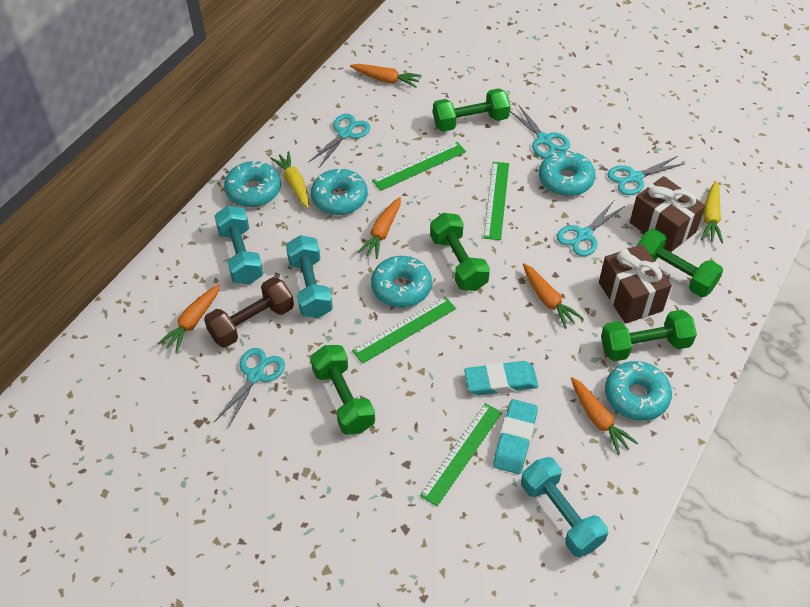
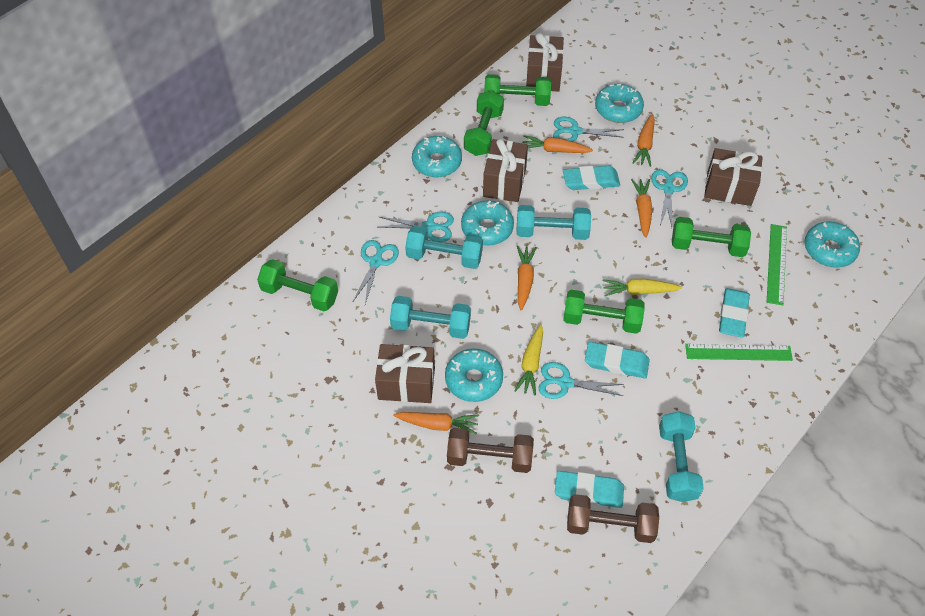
brown dumbbell: 1 -> 2
brown gift: 2 -> 4
green ruler: 4 -> 2
turquoise dumbbell: 3 -> 4
turquoise eraser: 2 -> 4

